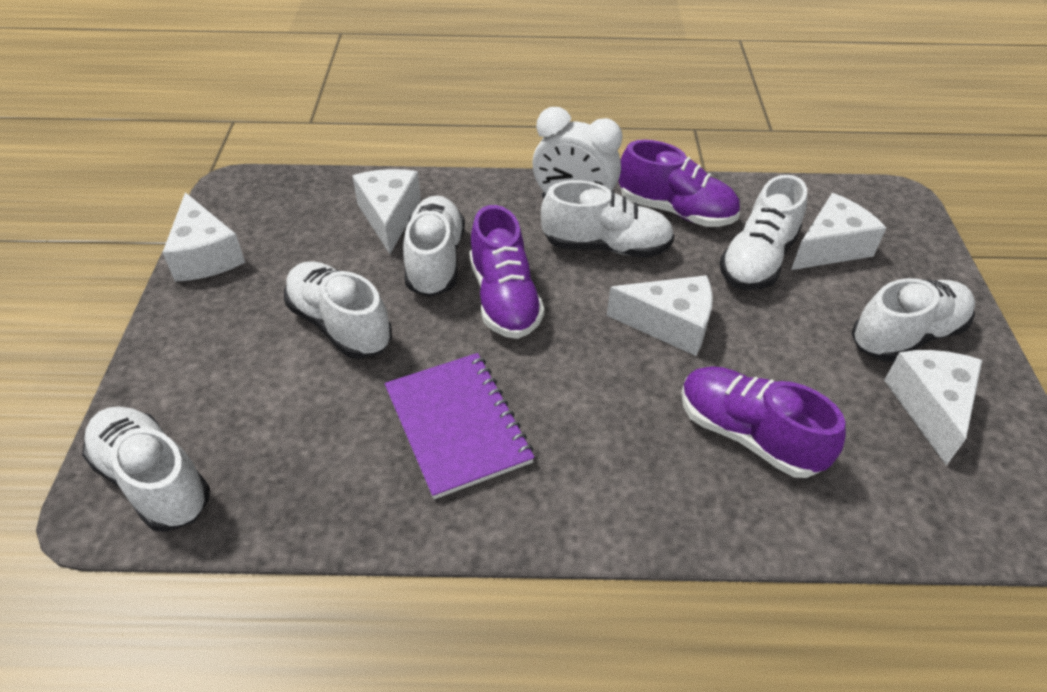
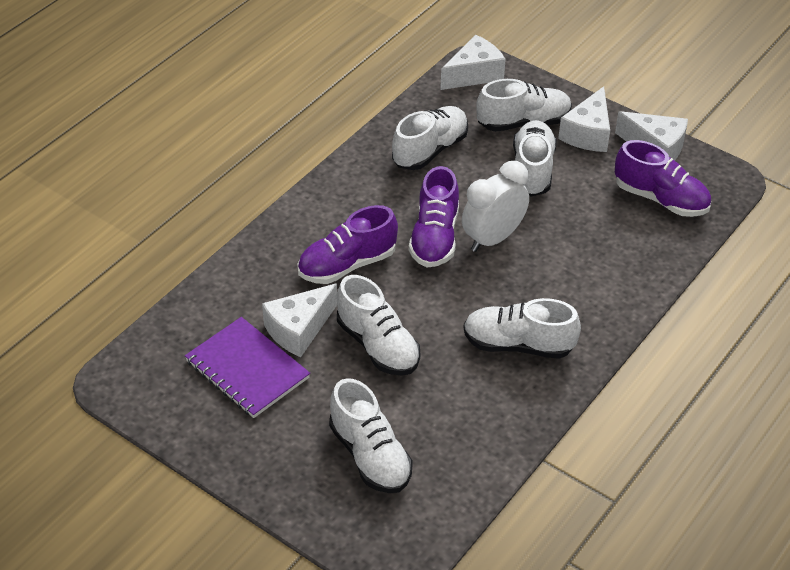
white cheese: 5 -> 4

